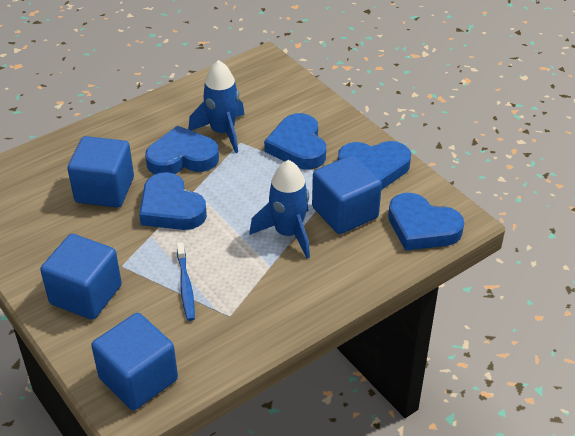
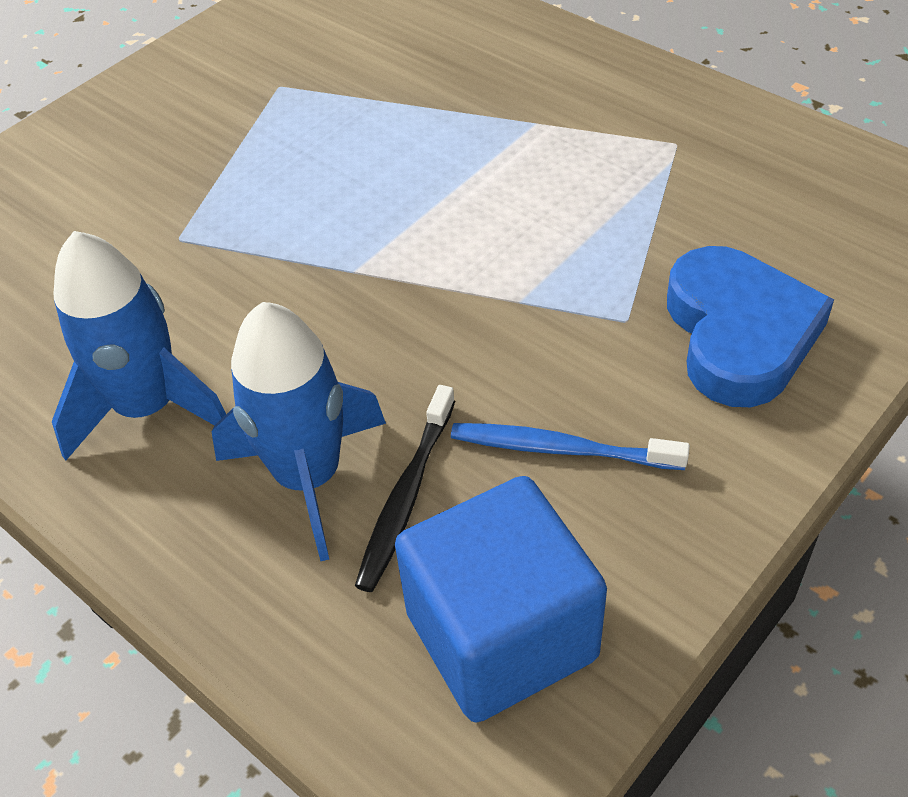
black toothbrush: 0 -> 1
blue cube: 4 -> 1
blue heart: 5 -> 1

